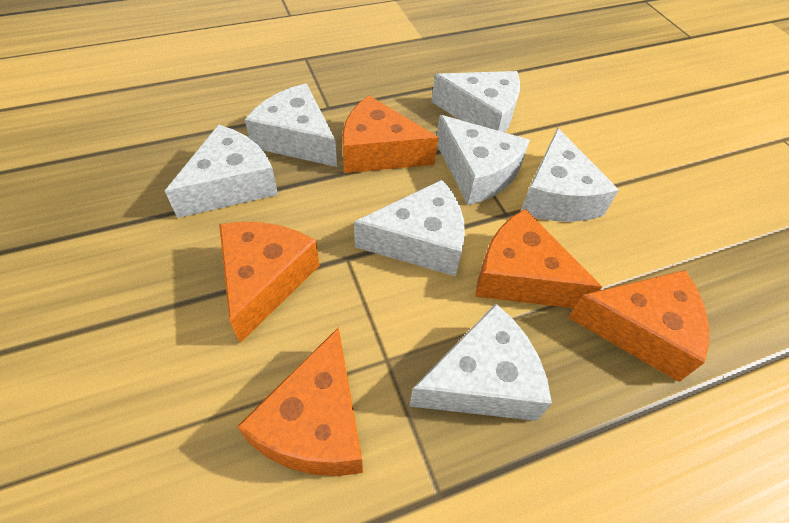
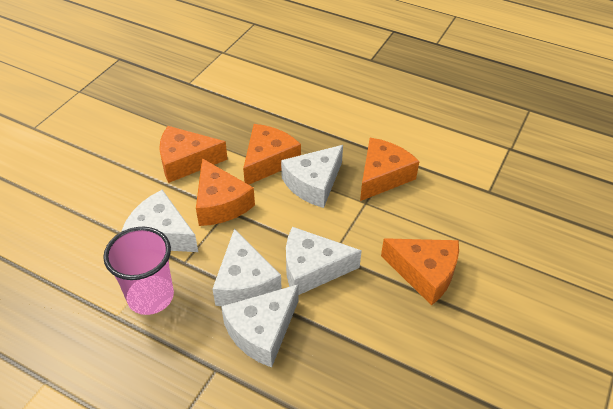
pink cup: 0 -> 1
white cheese: 7 -> 5

